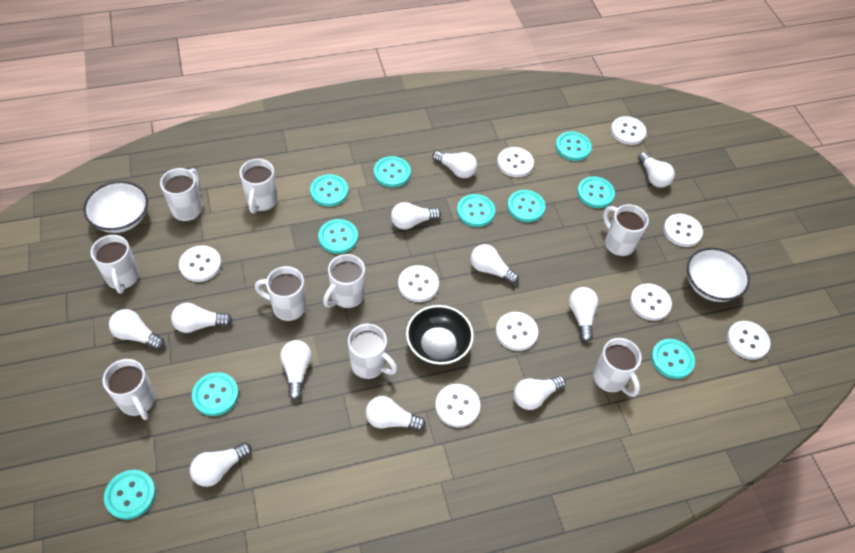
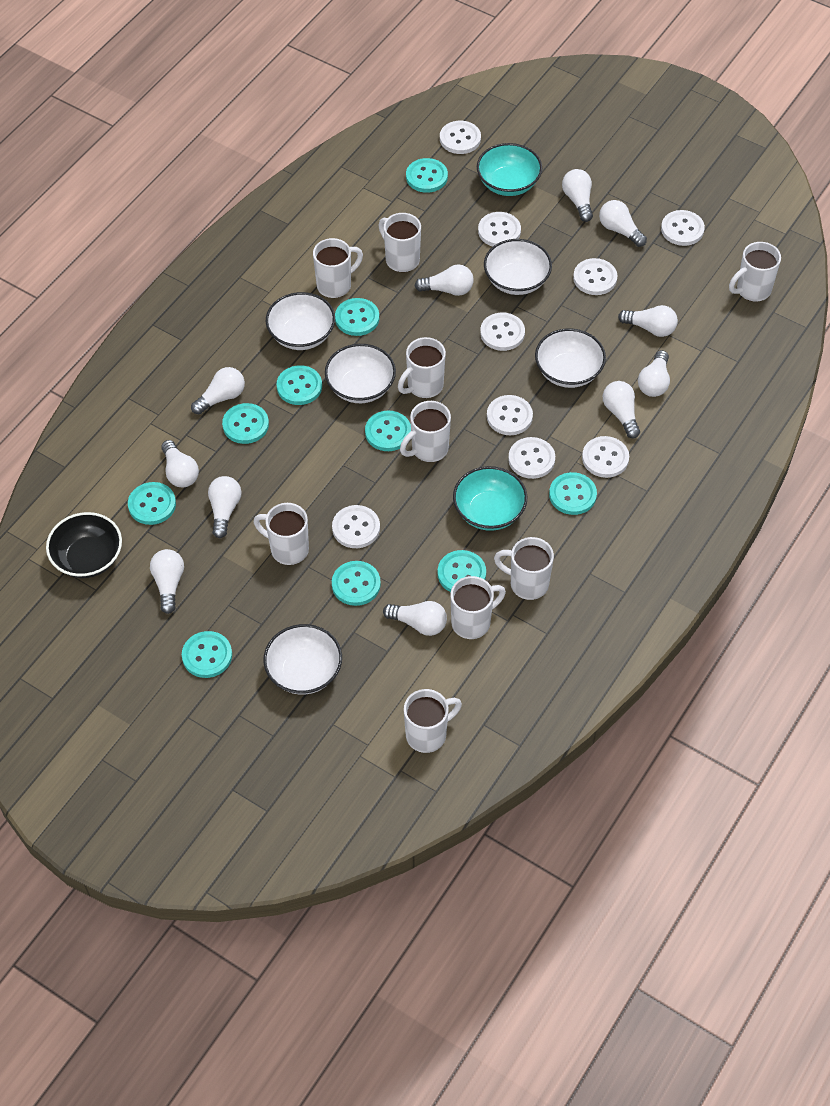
turquoise bowl: 0 -> 2
white bowl: 2 -> 5

